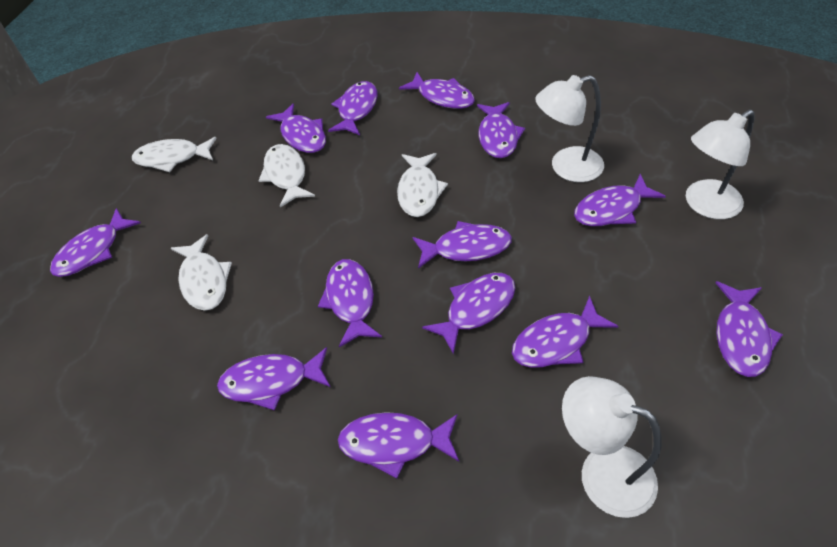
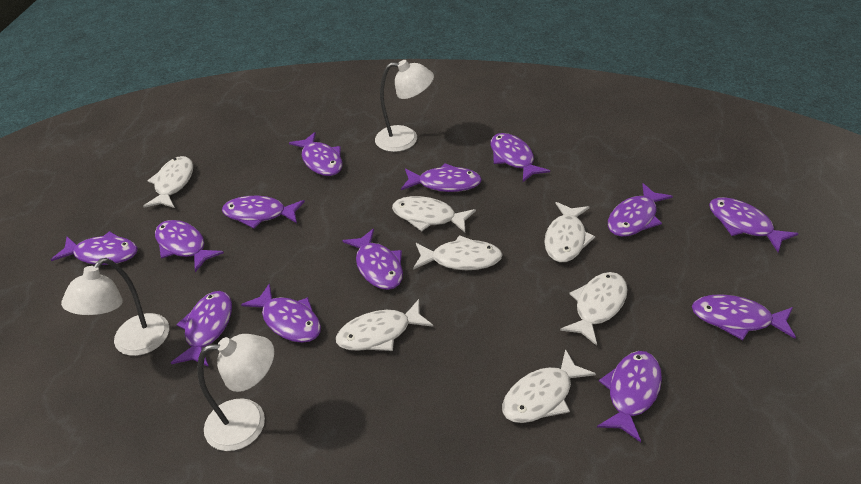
white fish: 4 -> 7

